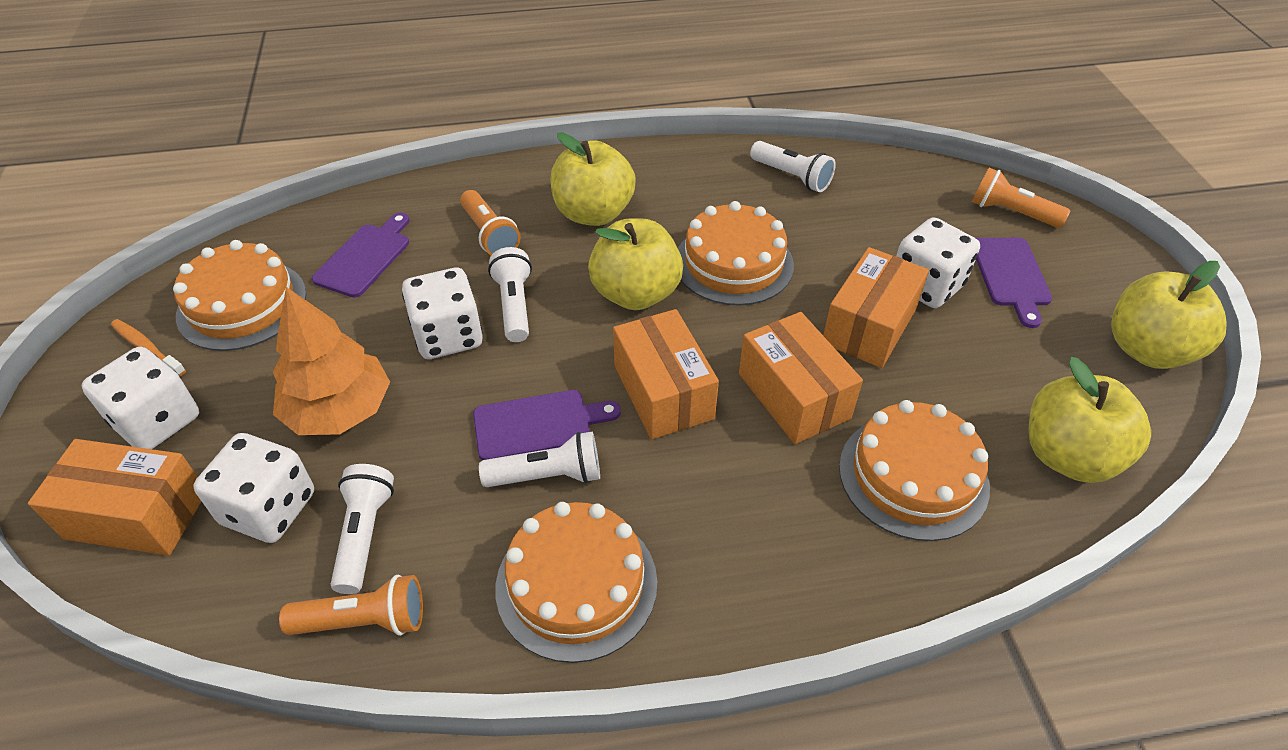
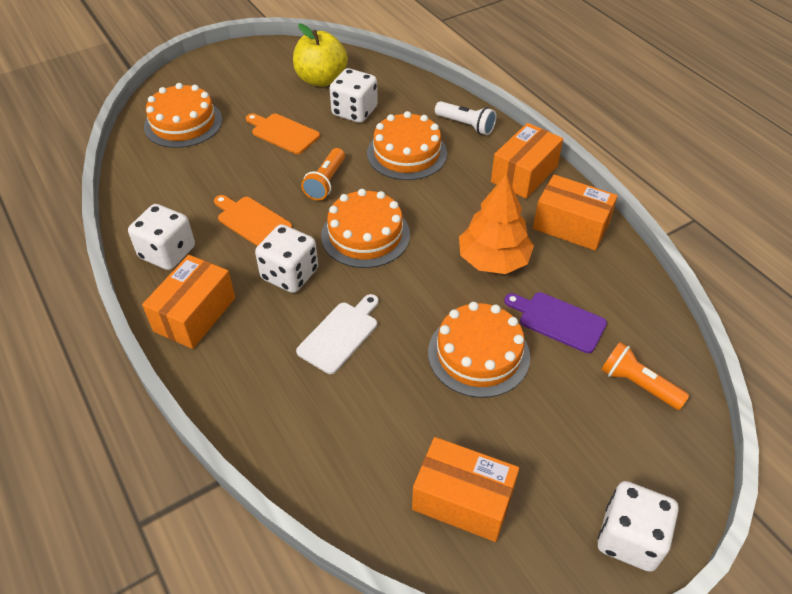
orange cutting board: 0 -> 2
orange flashlight: 3 -> 2
orange toothbrush: 1 -> 0
purple cutting board: 3 -> 1
white cutting board: 0 -> 1
white flashlight: 4 -> 1
yellow apple: 4 -> 1

